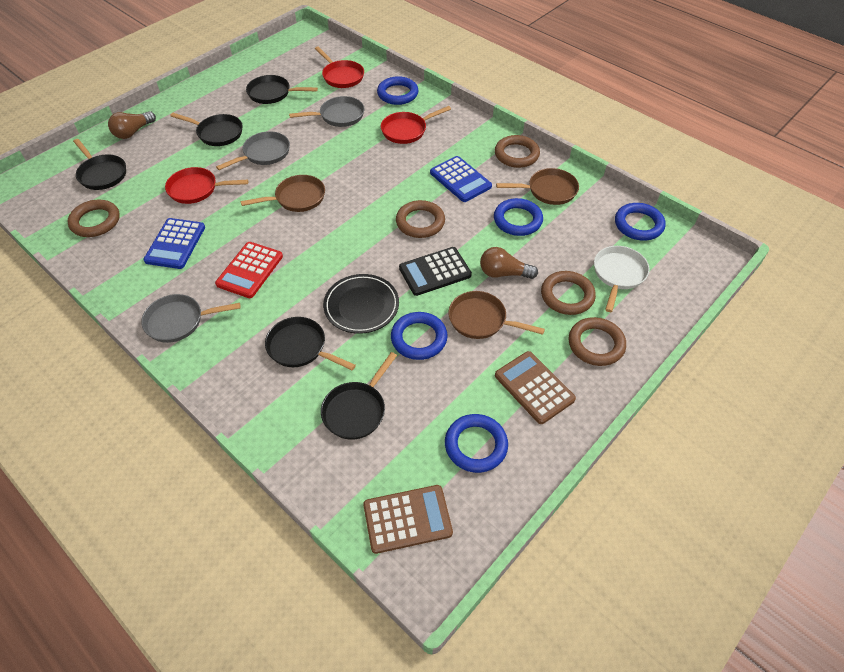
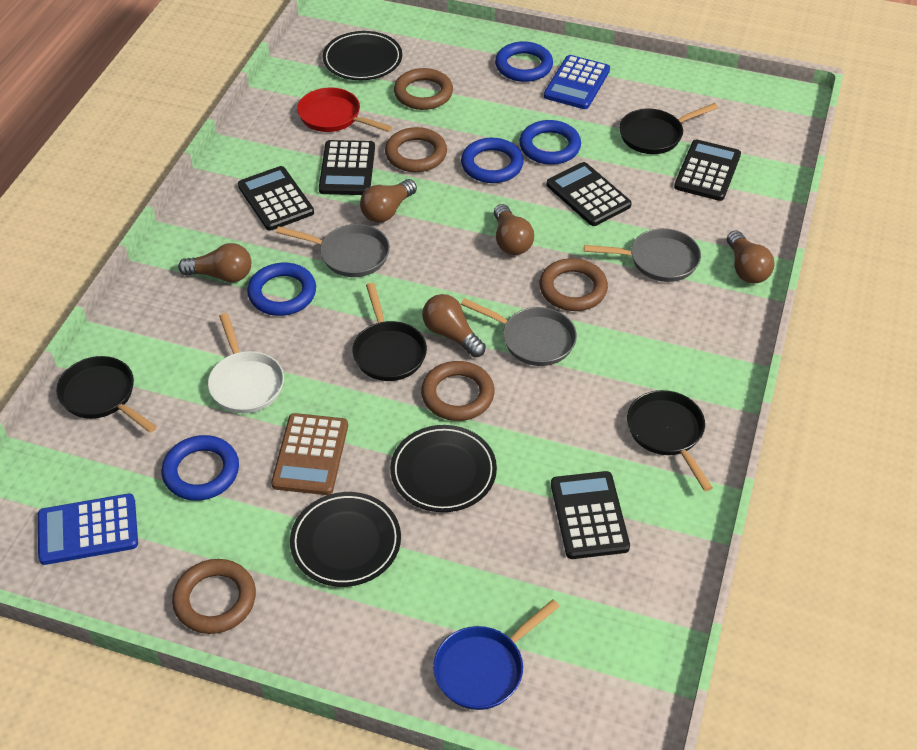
black calculator: 1 -> 5
black pan: 5 -> 4
black plate: 1 -> 3
blue pan: 0 -> 1
brown calculator: 2 -> 1
brown light bulb: 2 -> 5
brown pan: 3 -> 0
red calculator: 1 -> 0
red pan: 3 -> 1

